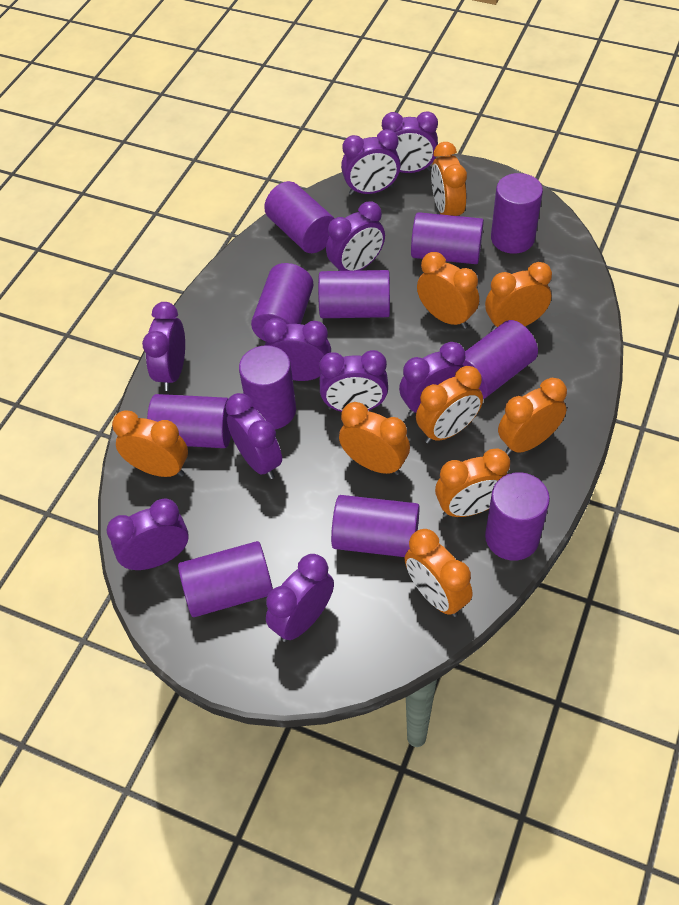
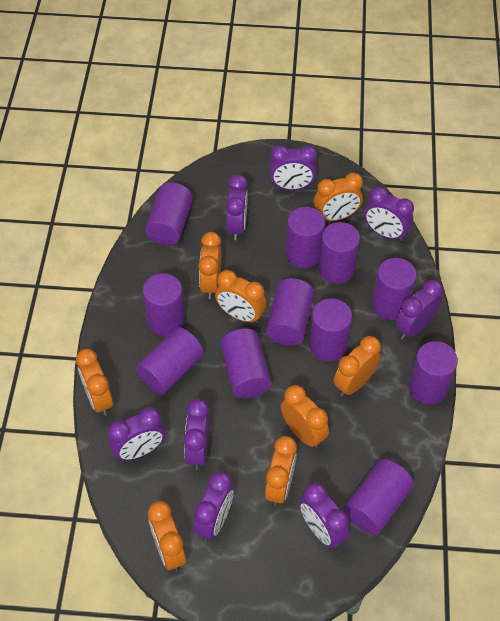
orange clock: 9 -> 8
purple clock: 10 -> 8

